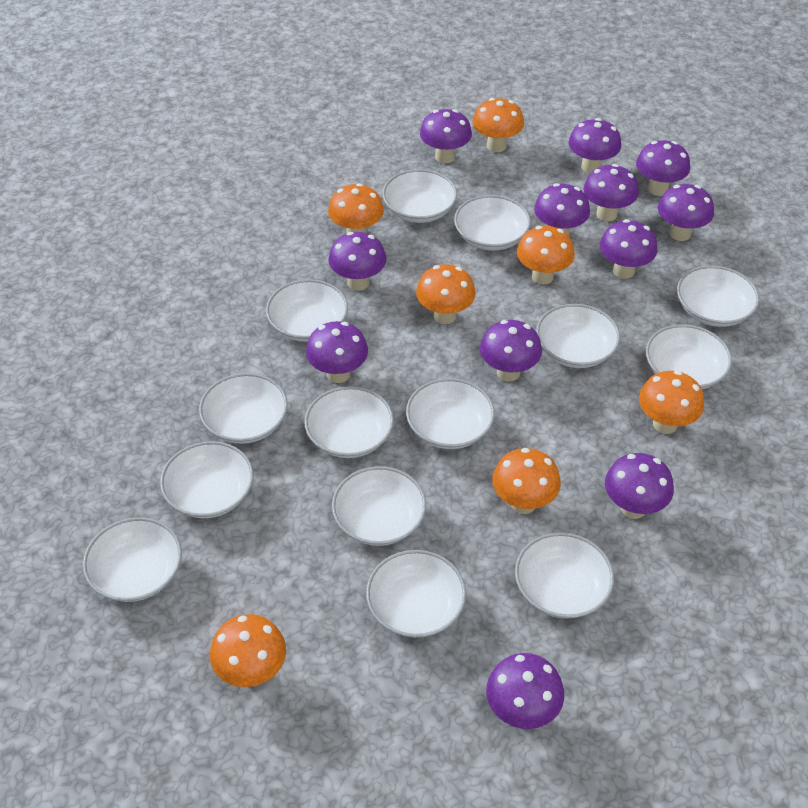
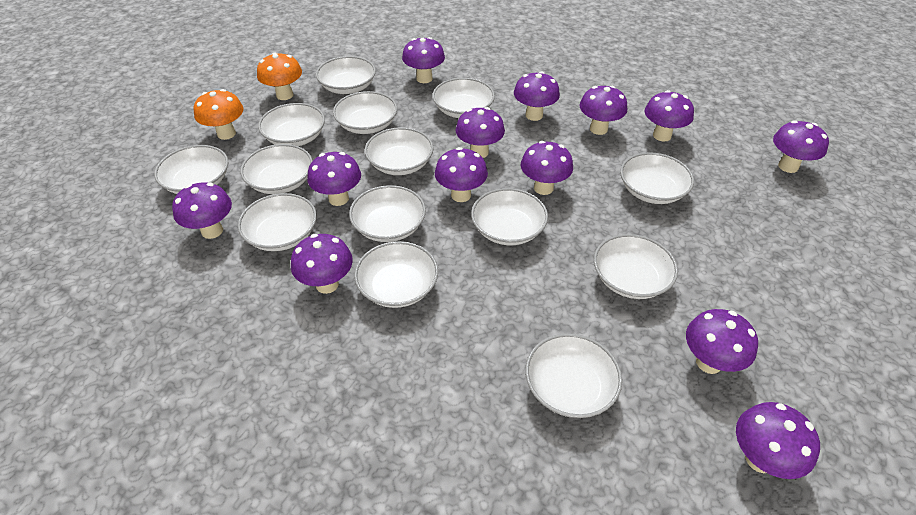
orange mushroom: 7 -> 2
purple mushroom: 12 -> 13

